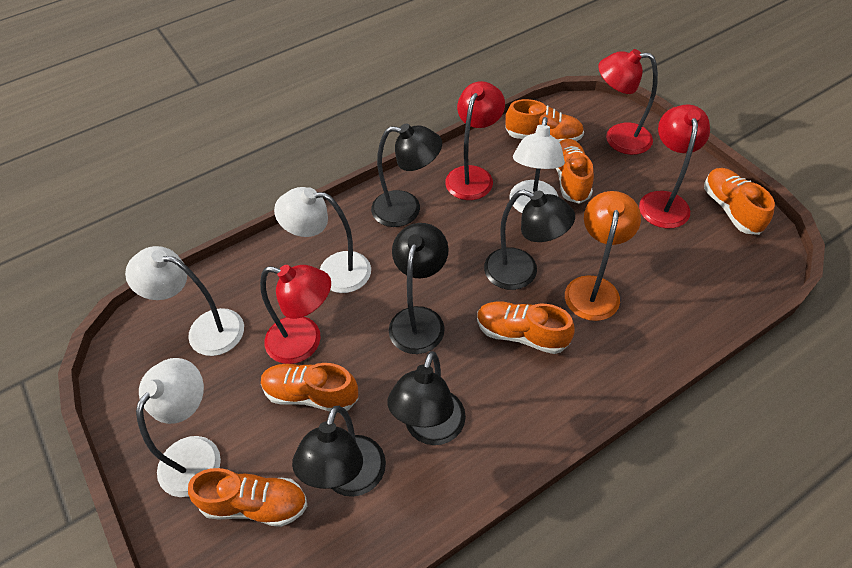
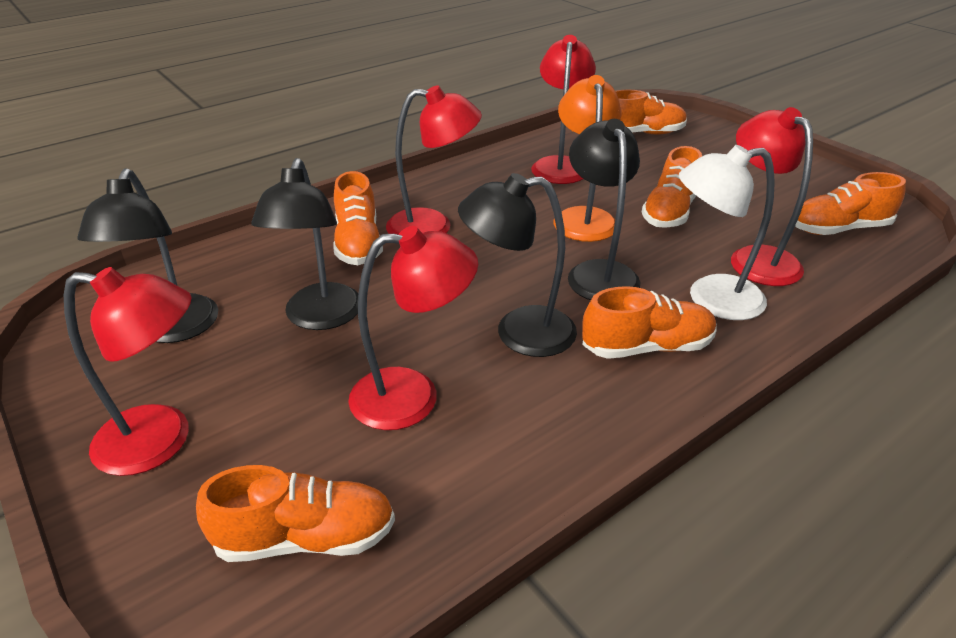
black lamp: 5 -> 4
red lamp: 4 -> 5
white lamp: 4 -> 1

